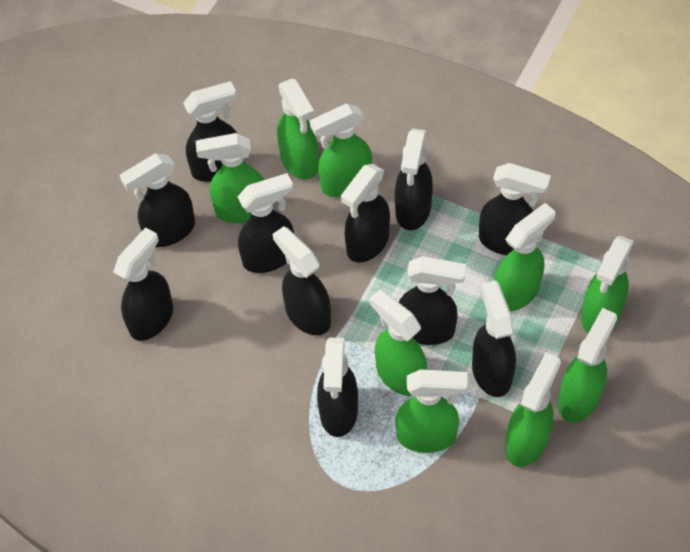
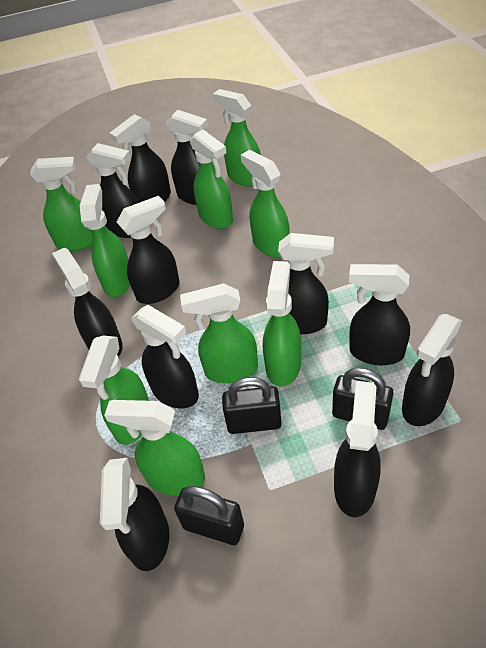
black padlock: 0 -> 3

